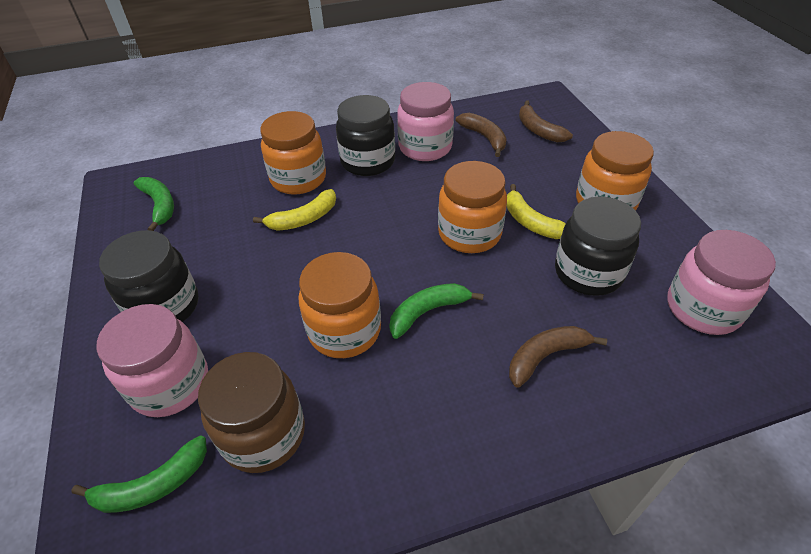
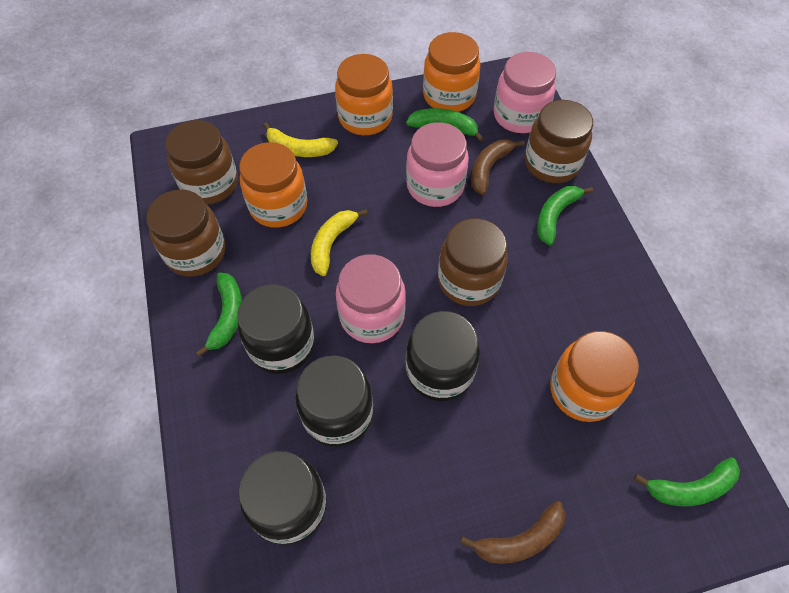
black jar: 3 -> 4
brown banana: 3 -> 2
brown jar: 1 -> 4
green banana: 3 -> 4

